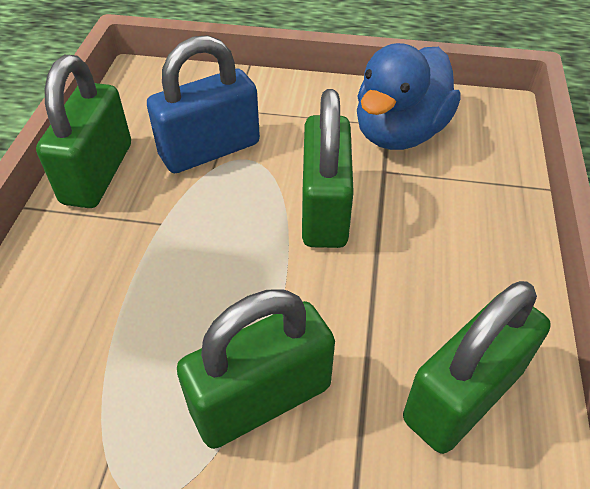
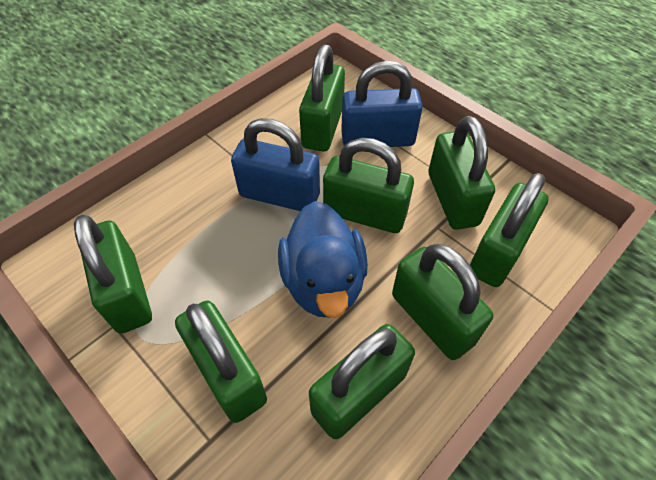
blue padlock: 1 -> 2
green padlock: 4 -> 8

